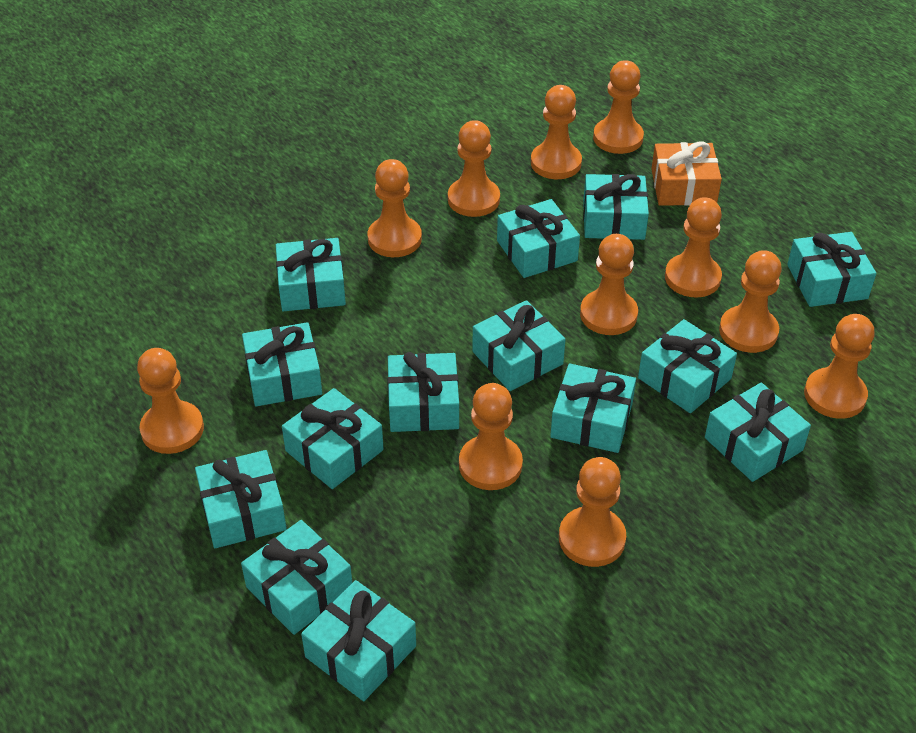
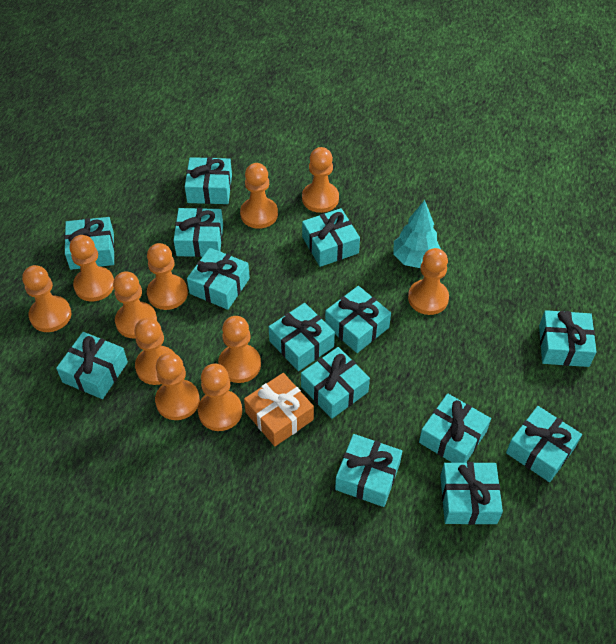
turquoise tree: 0 -> 1

